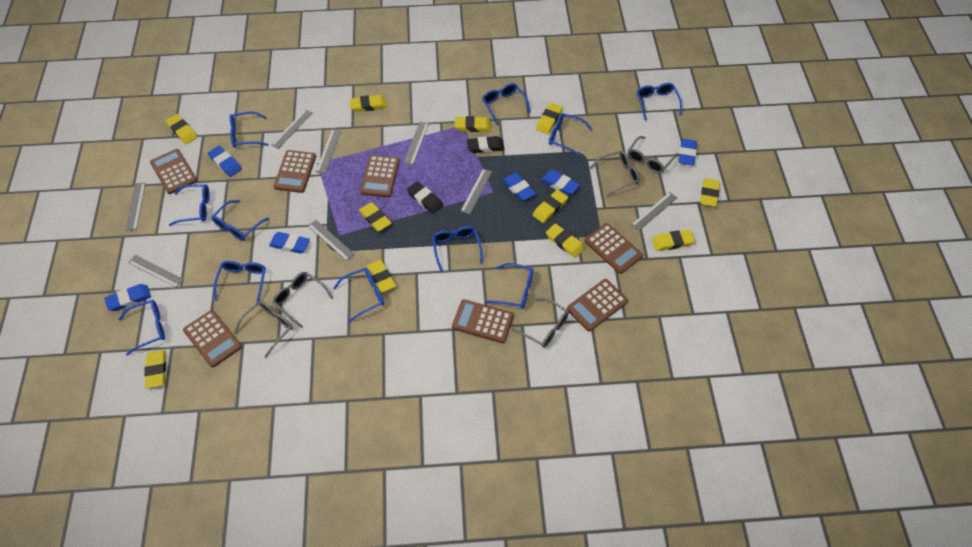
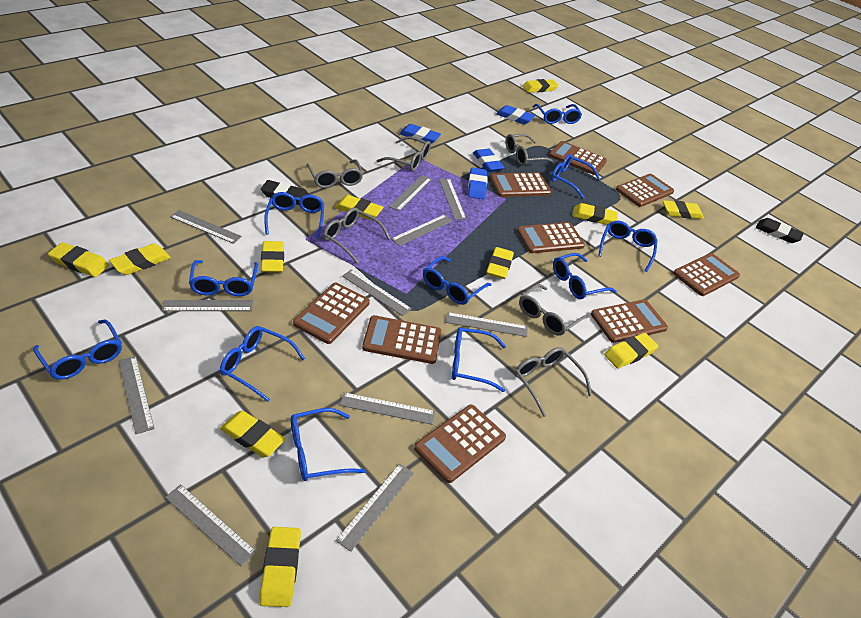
blue eraser: 6 -> 4
brown calculator: 7 -> 9
grey glasses: 5 -> 6
grey ruler: 8 -> 11

